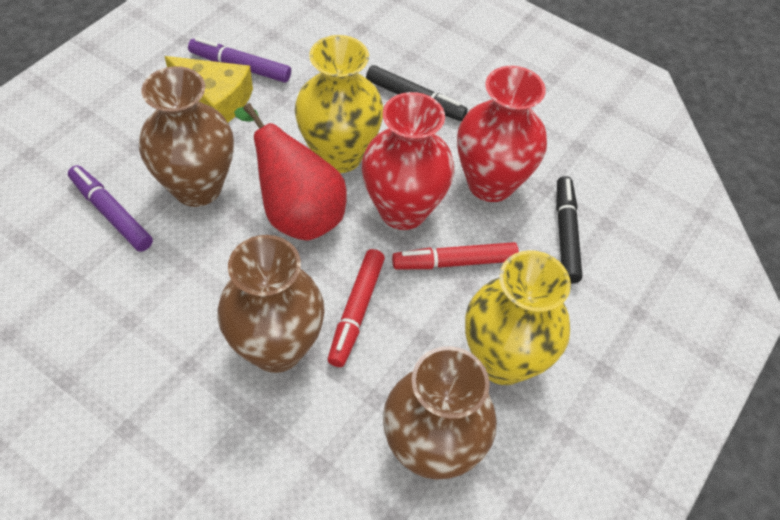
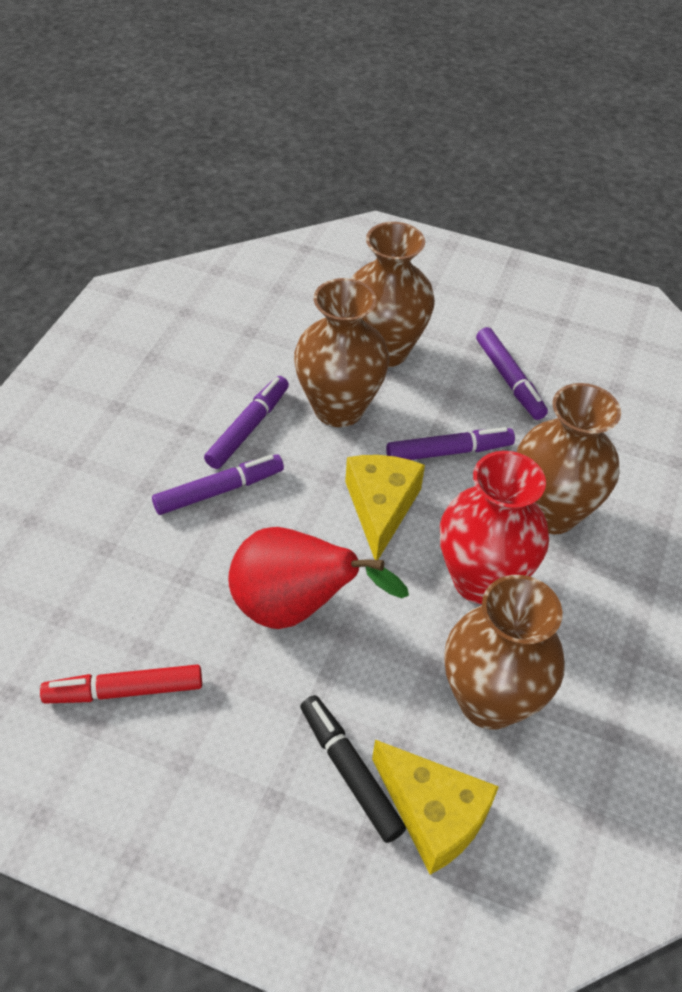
black marker: 2 -> 1
brown vase: 3 -> 4
purple marker: 2 -> 4
red marker: 2 -> 1
red vase: 2 -> 1
yellow cheese: 1 -> 2
yellow vase: 2 -> 0

